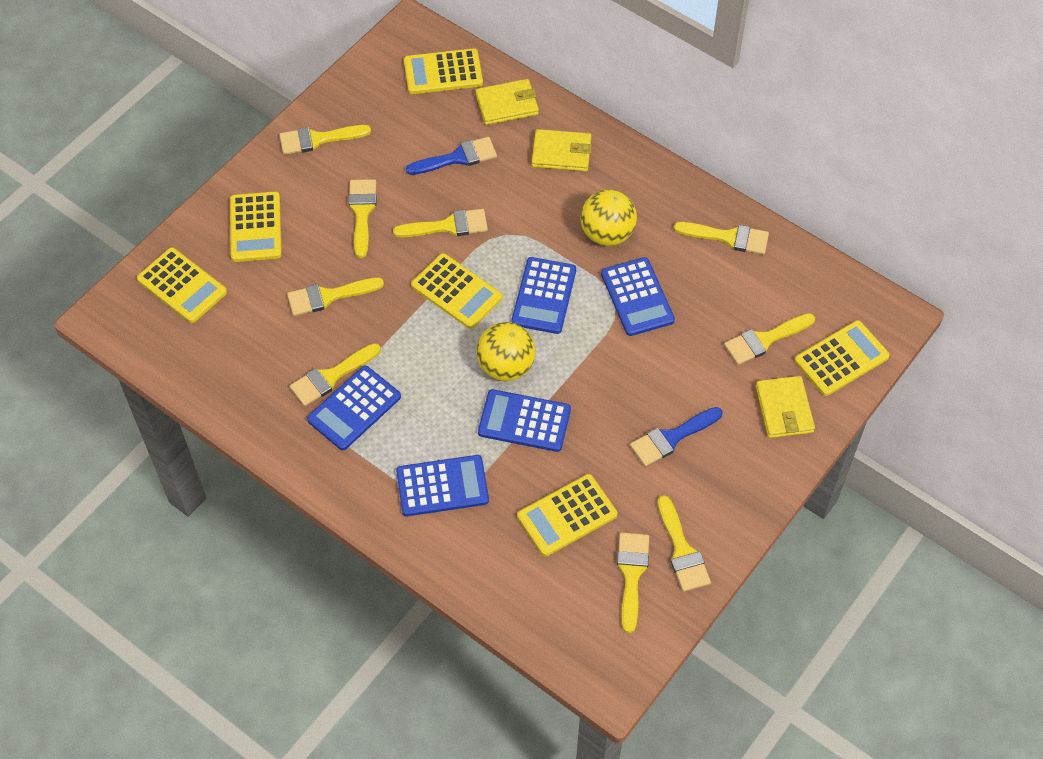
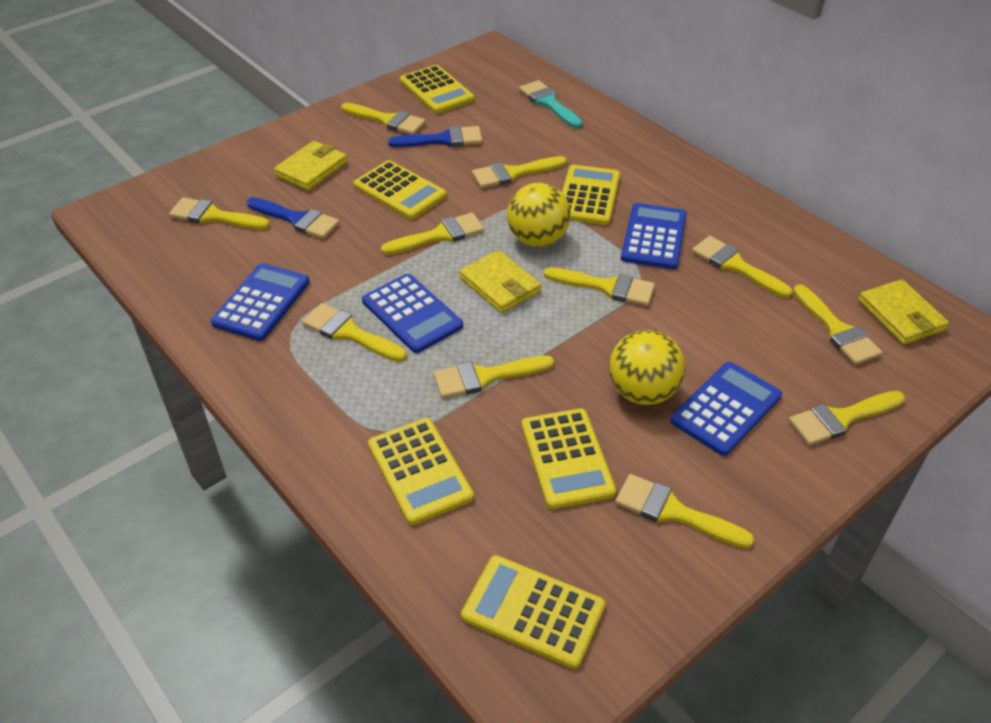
blue calculator: 5 -> 4
turquoise brush: 0 -> 1
yellow brush: 9 -> 11

